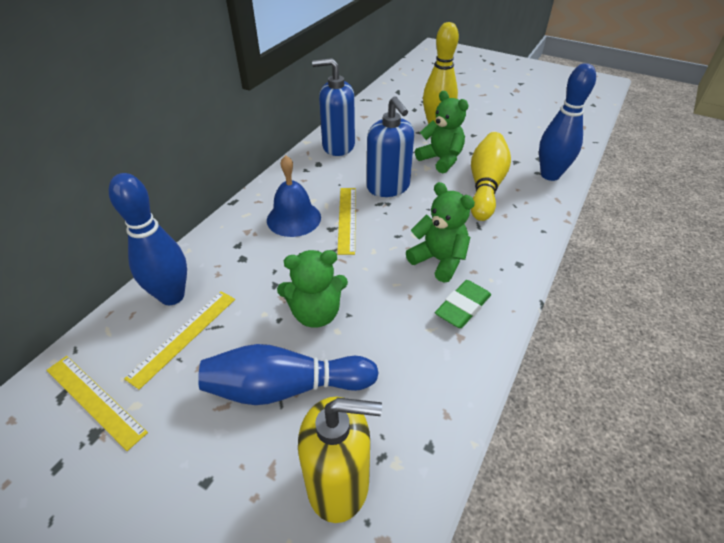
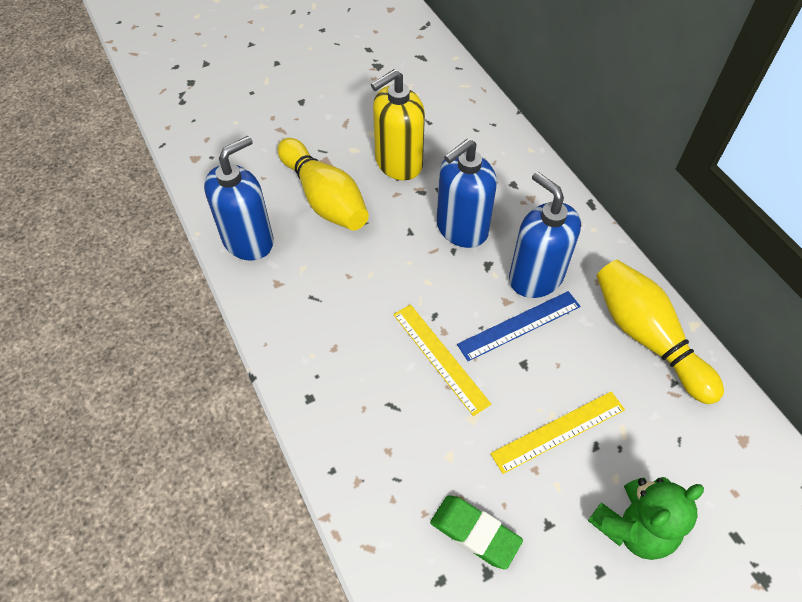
blue bell: 1 -> 0
blue bowling pin: 3 -> 0
blue ruler: 0 -> 1
blue soap dispenser: 2 -> 3
green teddy bear: 3 -> 1
yellow ruler: 3 -> 2

